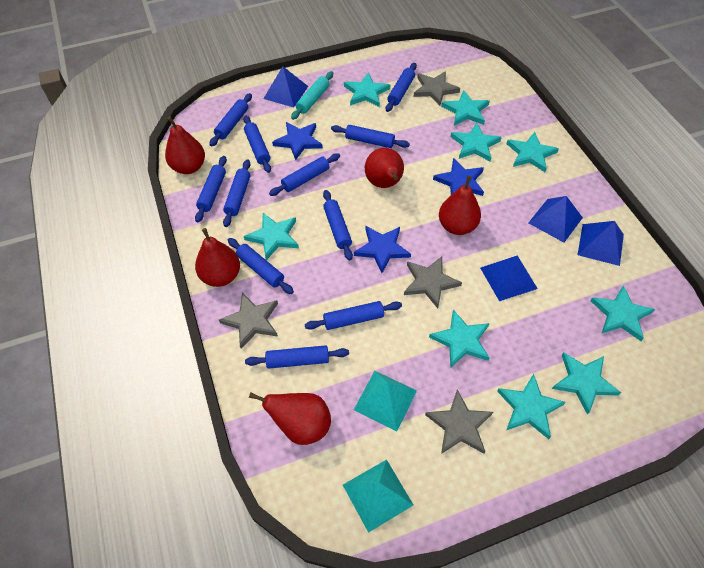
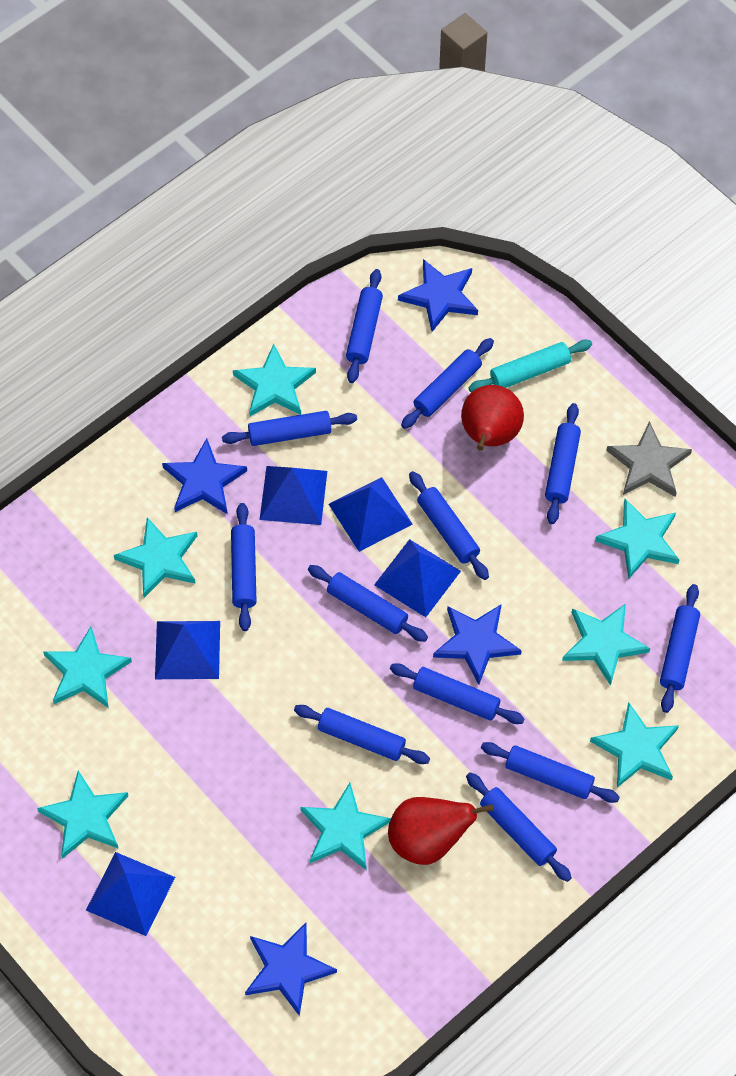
blue pyramid: 4 -> 5
blue rolling pin: 11 -> 12
blue star: 3 -> 4
grey star: 4 -> 1
red pear: 5 -> 2
turquoise pyramid: 2 -> 0
turquoise star: 9 -> 8

